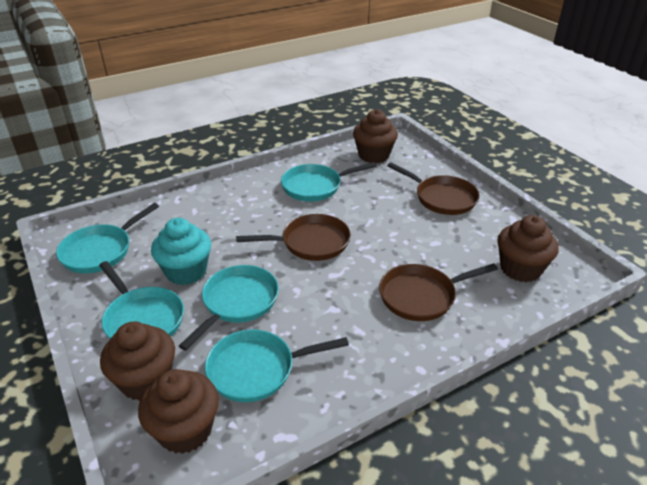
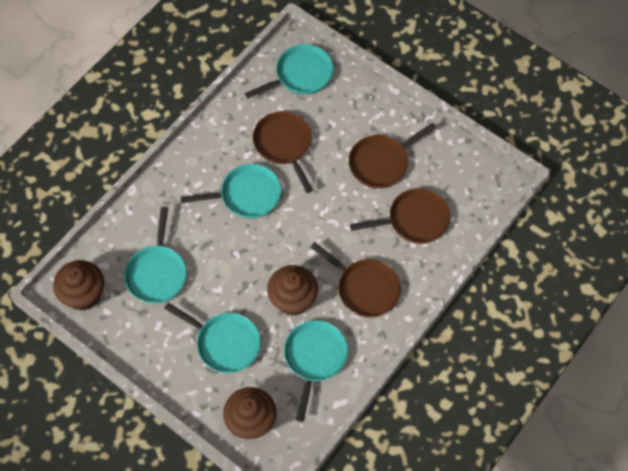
brown cupcake: 4 -> 3
brown pan: 3 -> 4
turquoise cupcake: 1 -> 0

